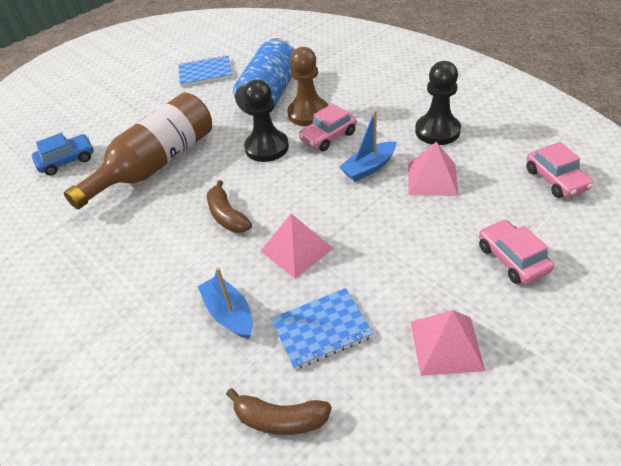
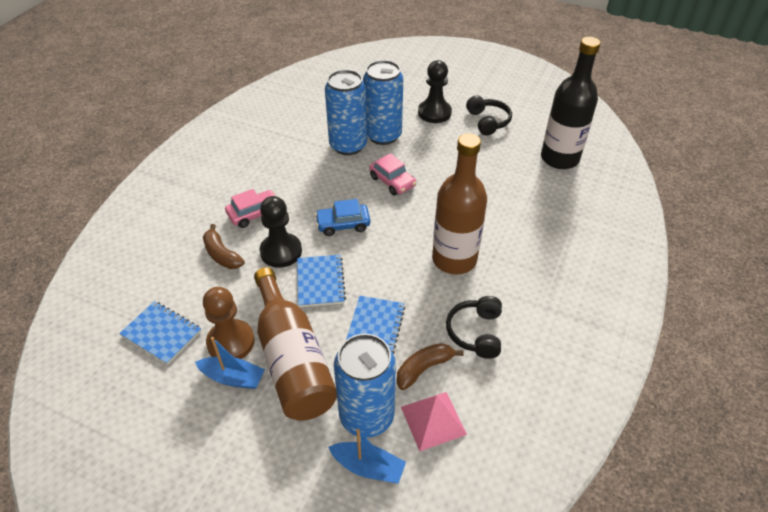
black bottle: 0 -> 1
black headphones: 0 -> 2
blue can: 1 -> 3
blue notebook: 2 -> 3
brown bottle: 1 -> 2
pink car: 3 -> 2
pink pyramid: 3 -> 1

